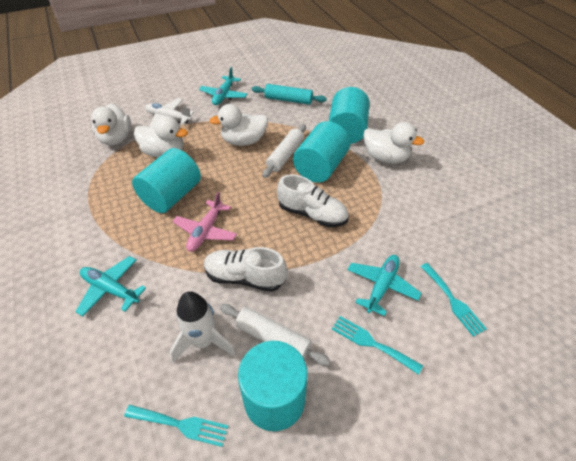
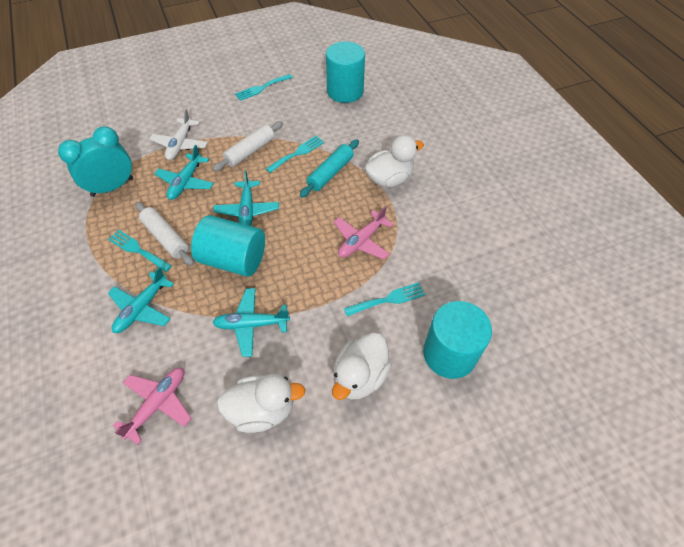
pink plane: 1 -> 2
turquoise clock: 0 -> 1
turquoise cylinder: 4 -> 3
turquoise fork: 3 -> 4
turquoise plane: 3 -> 4
white duck: 4 -> 3
white rocket: 1 -> 0
white shoe: 2 -> 0

